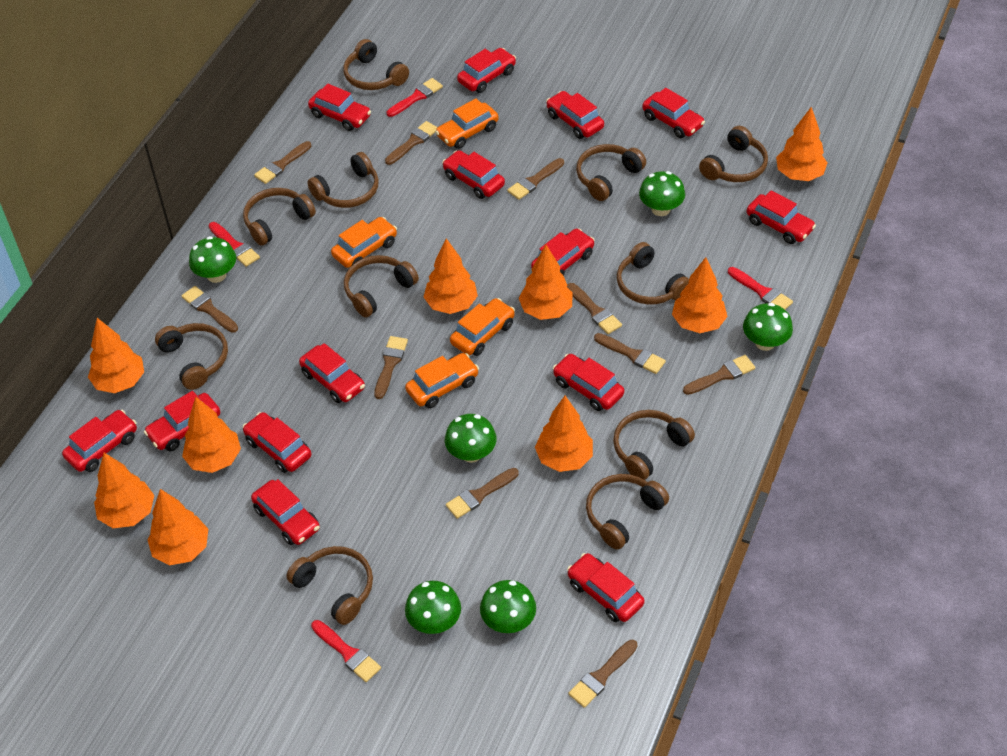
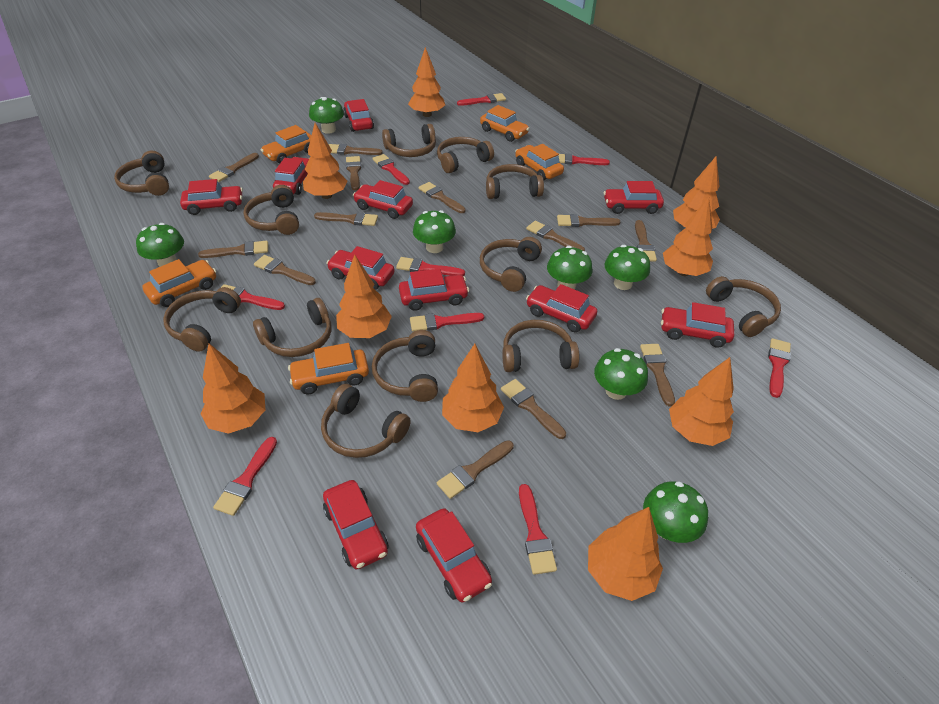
brown brush: 10 -> 13
brown headphones: 11 -> 12
green mushroom: 6 -> 7
orange car: 4 -> 5
red brush: 4 -> 9
red car: 14 -> 11

